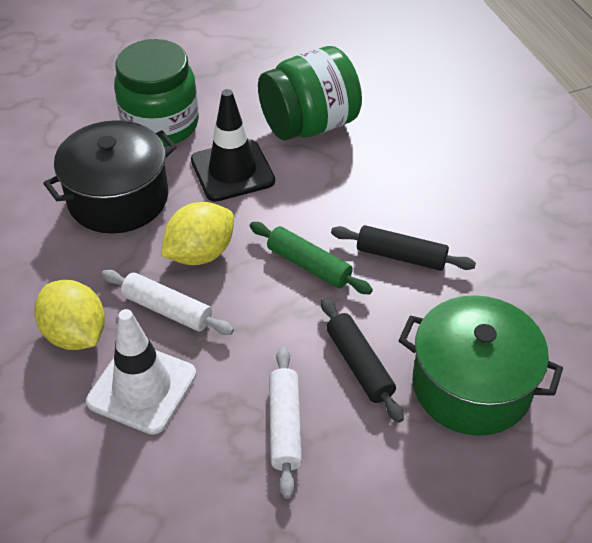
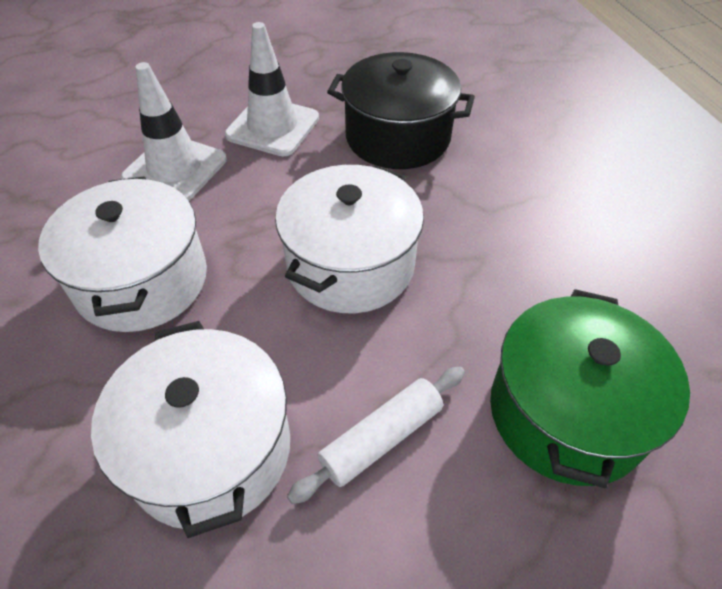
black rolling pin: 2 -> 0
black traffic cone: 1 -> 0
green jar: 2 -> 0
green rolling pin: 1 -> 0
white pot: 0 -> 3
white rolling pin: 2 -> 1
white traffic cone: 1 -> 2
yellow lemon: 2 -> 0

